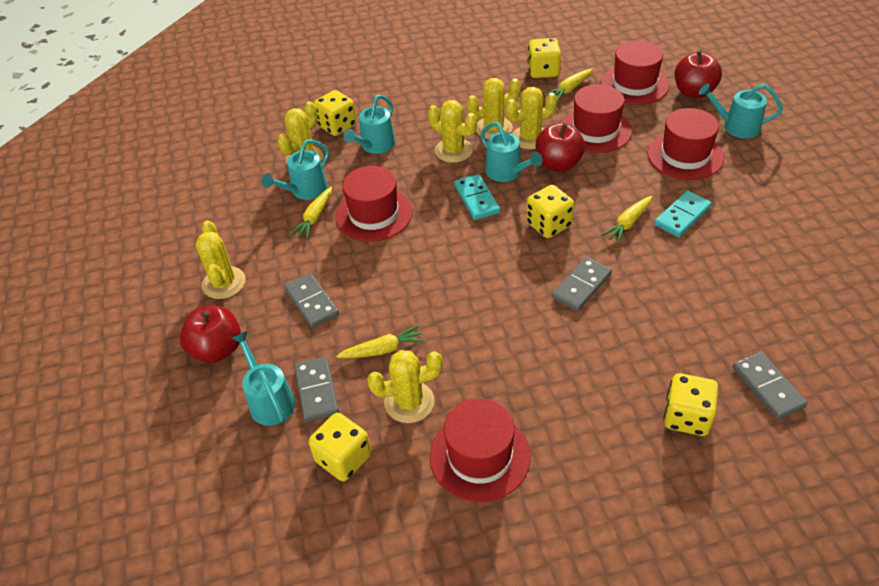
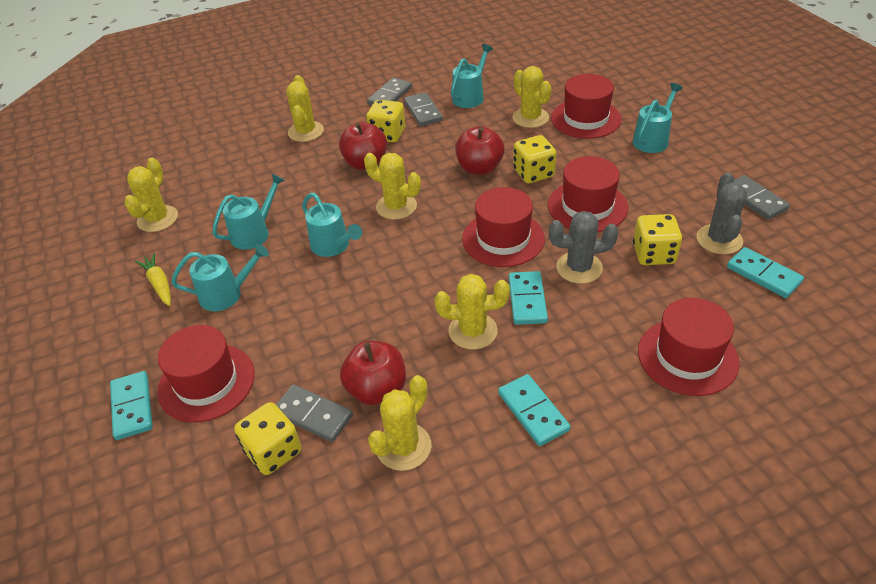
grey cactus: 0 -> 2
turquoise domino: 2 -> 4
yellow carrot: 4 -> 1
yellow dice: 5 -> 4

